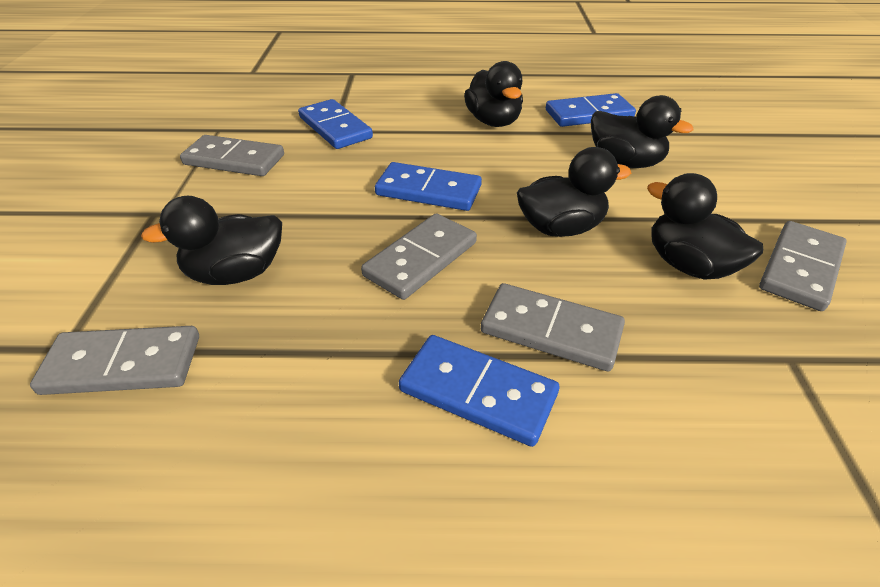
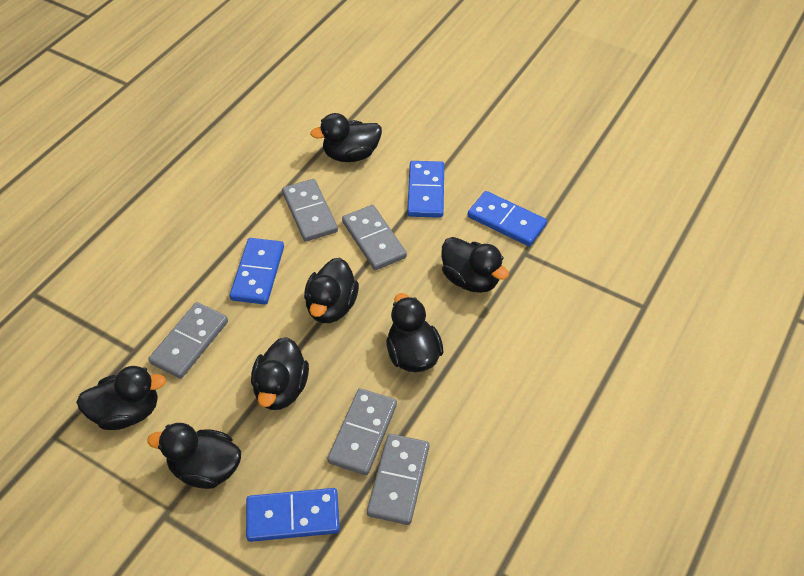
black duck: 5 -> 7

